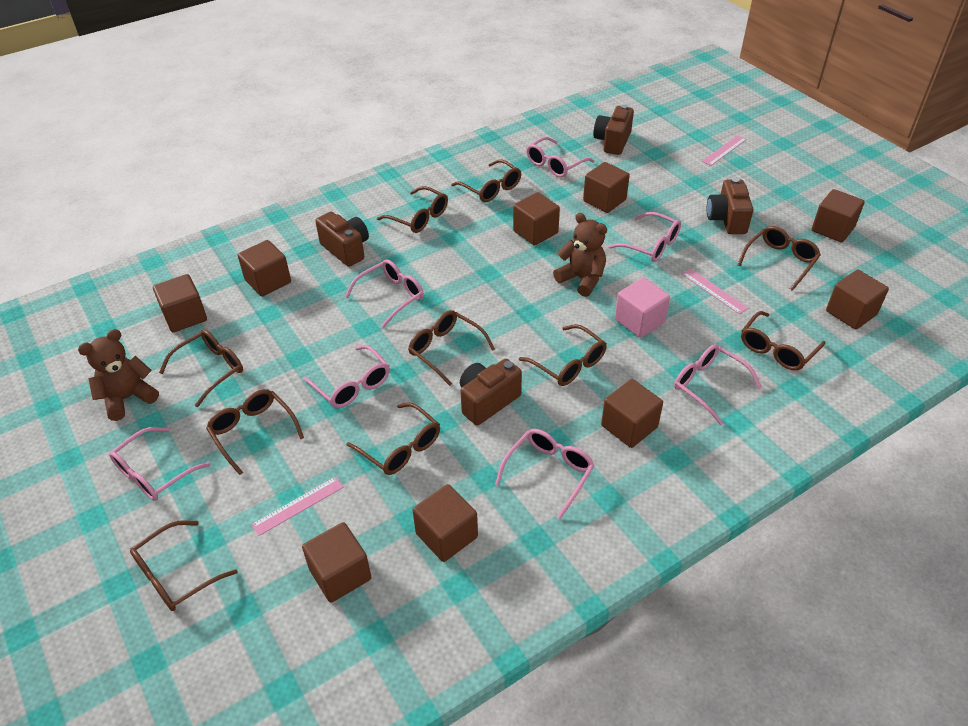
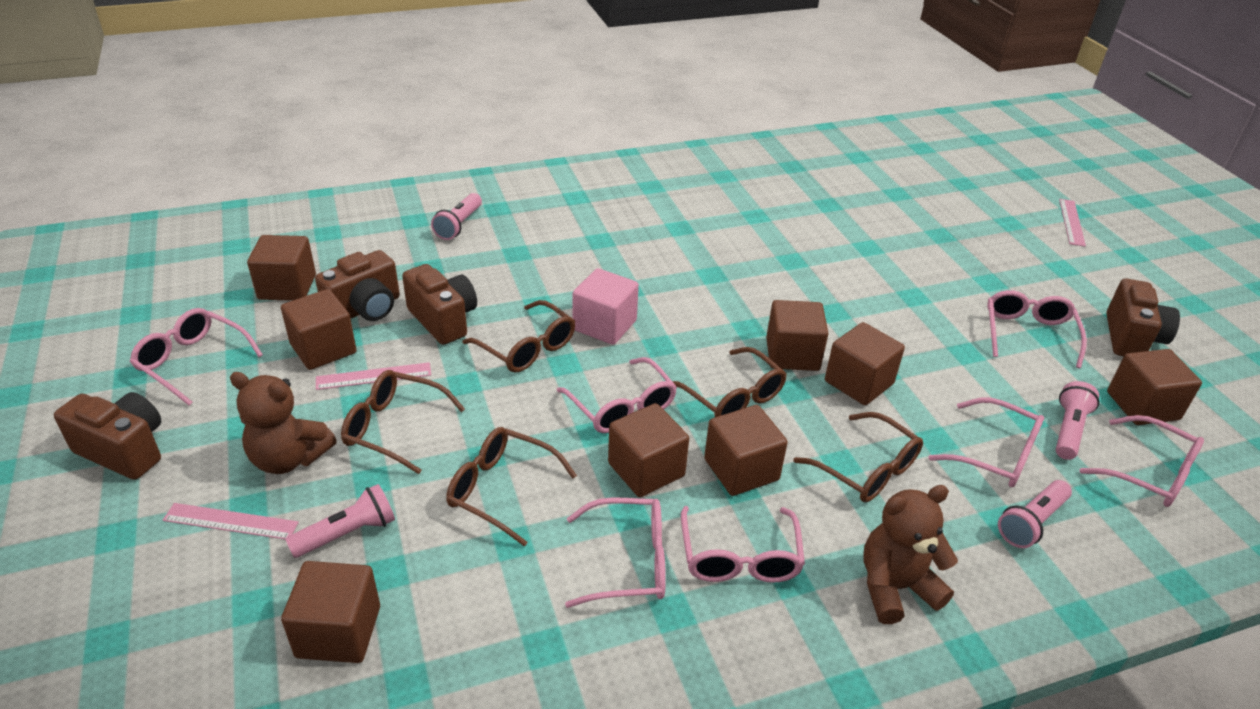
brown cube: 9 -> 8
brown glasses: 10 -> 5
pink flashlight: 0 -> 4

